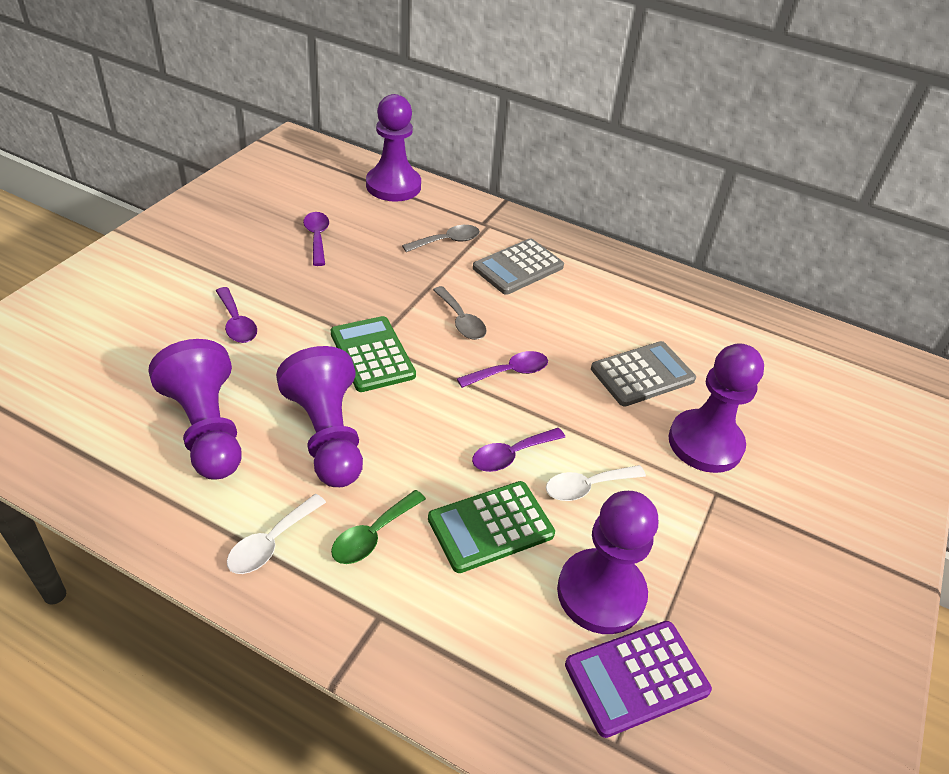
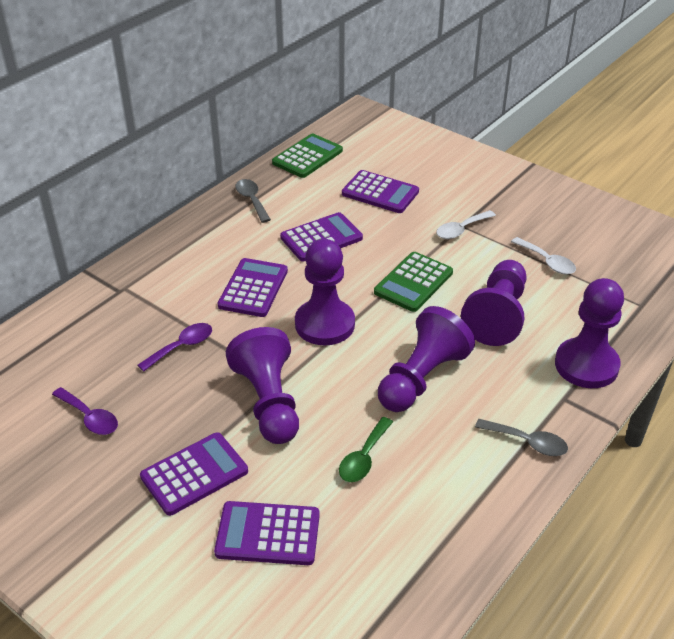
grey calculator: 2 -> 0
purple calculator: 1 -> 5
purple spoon: 4 -> 2

